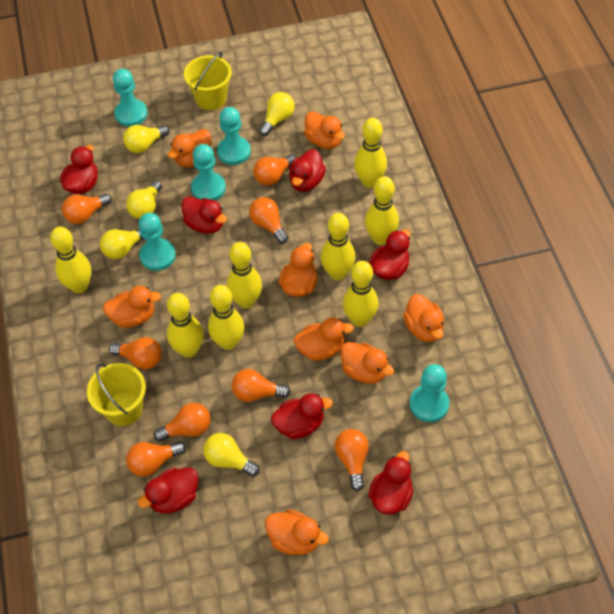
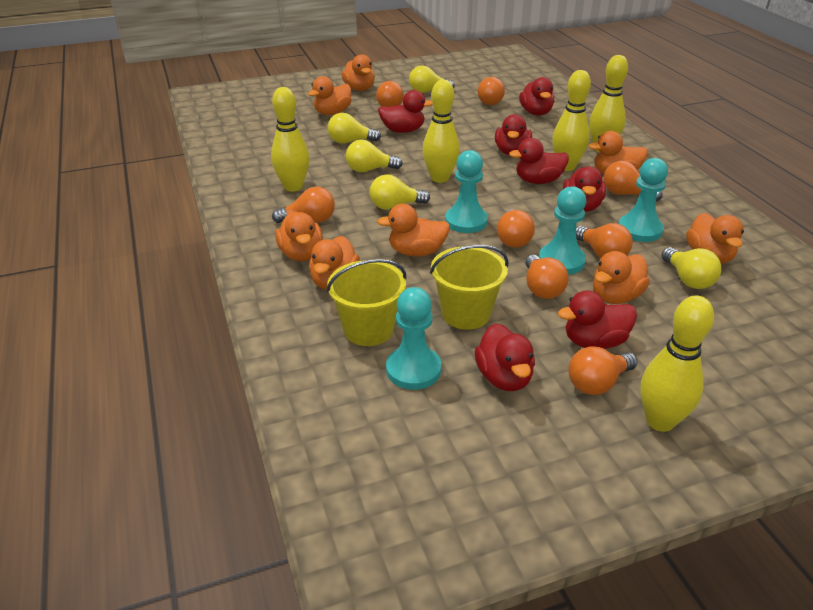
turquoise pawn: 5 -> 4
yellow bowling pin: 8 -> 5

